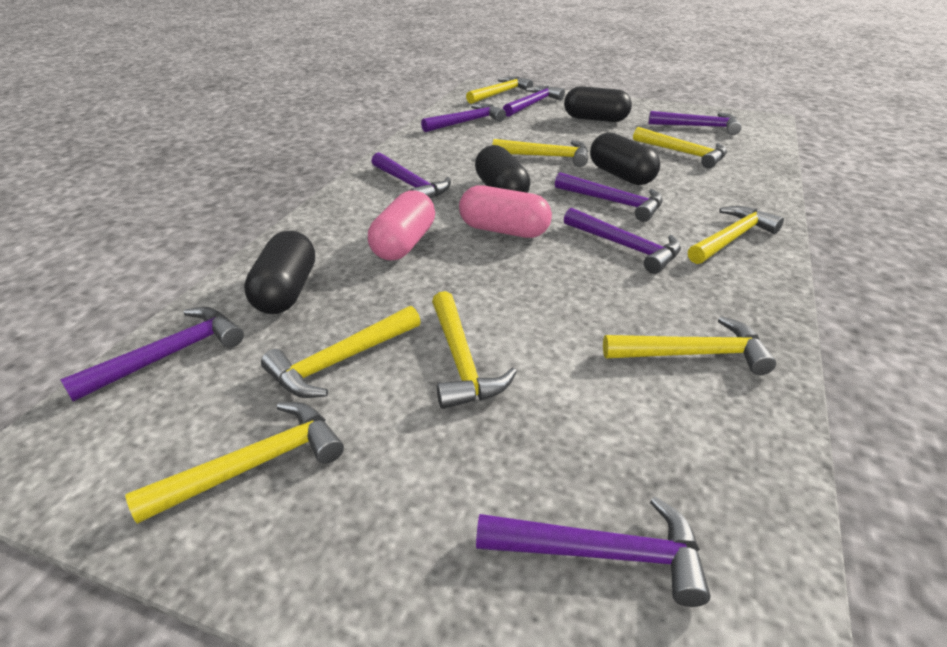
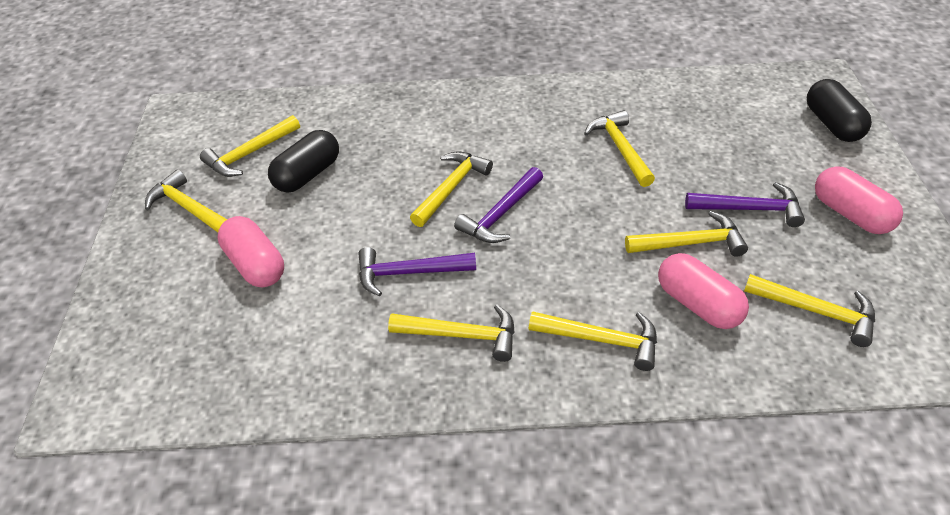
black capsule: 4 -> 2
pink capsule: 2 -> 3
purple hammer: 8 -> 3

